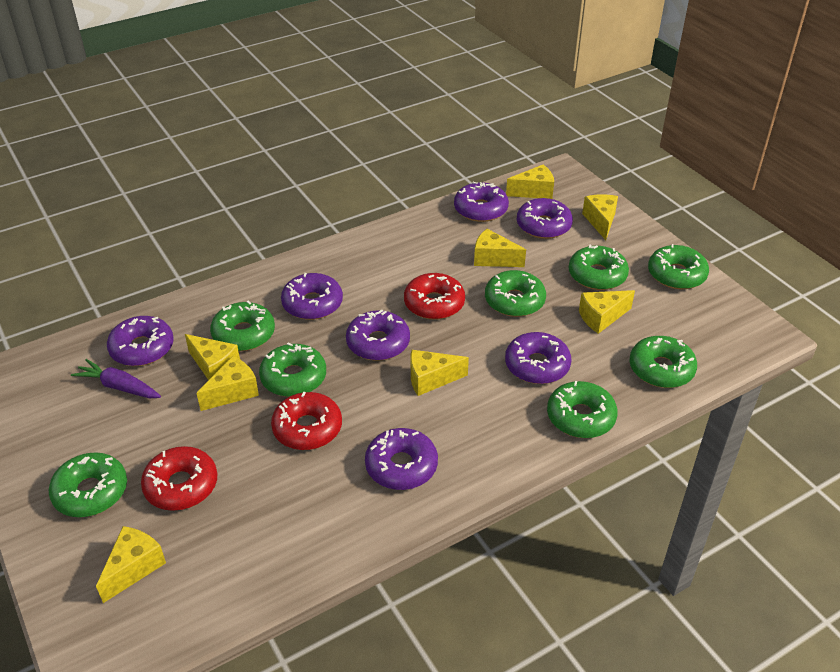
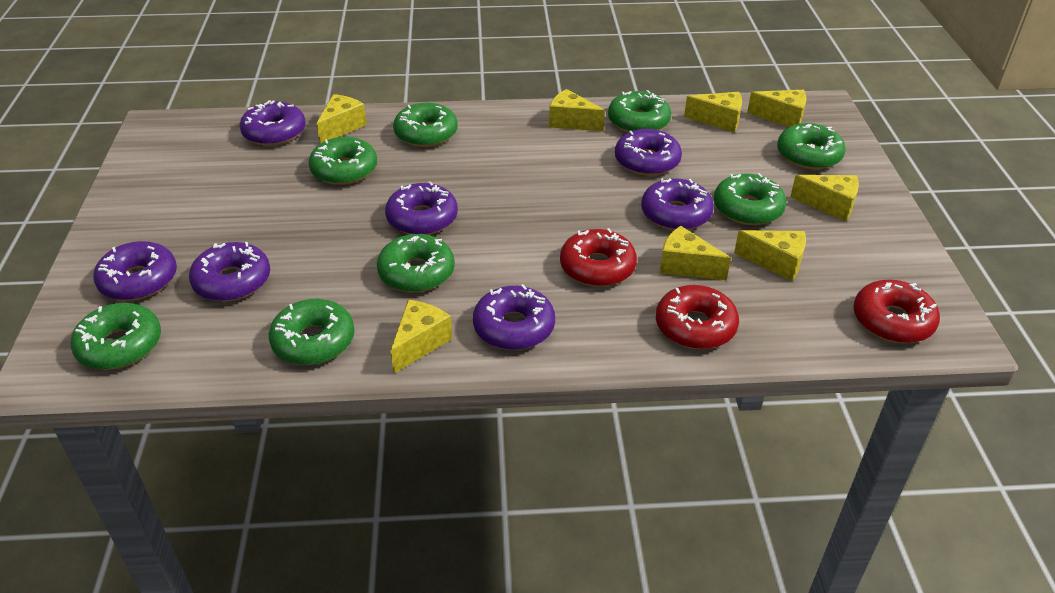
purple carrot: 1 -> 0

